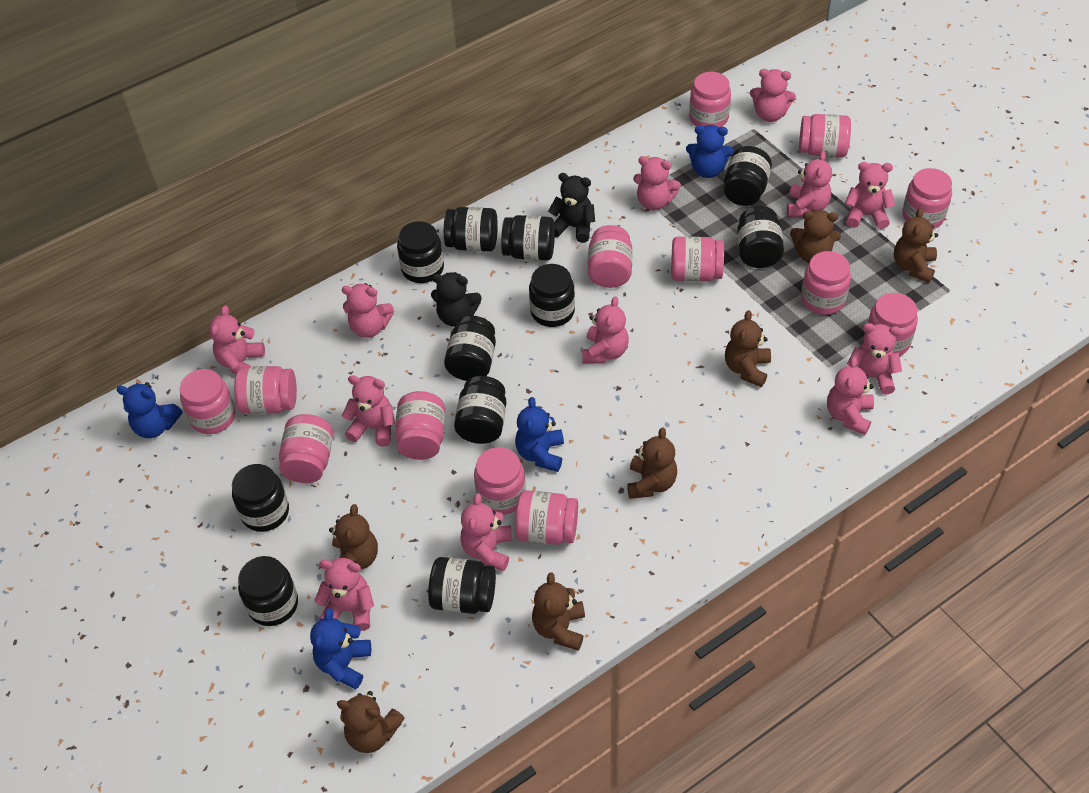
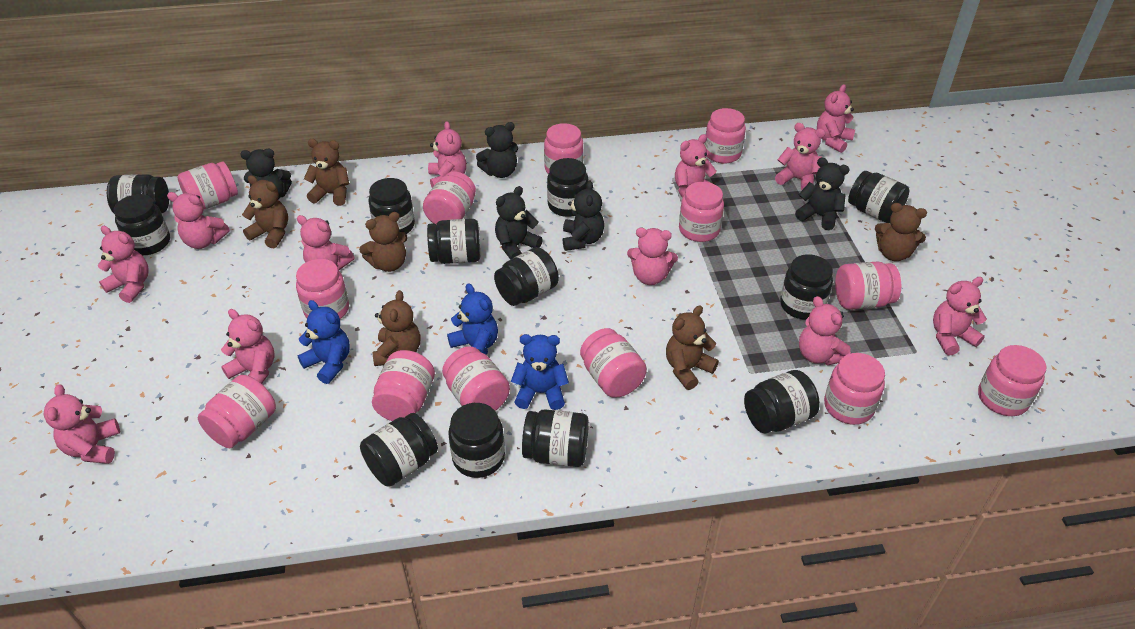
black jar: 11 -> 12
black teddy bear: 2 -> 5
blue teddy bear: 4 -> 3
brown teddy bear: 7 -> 6

